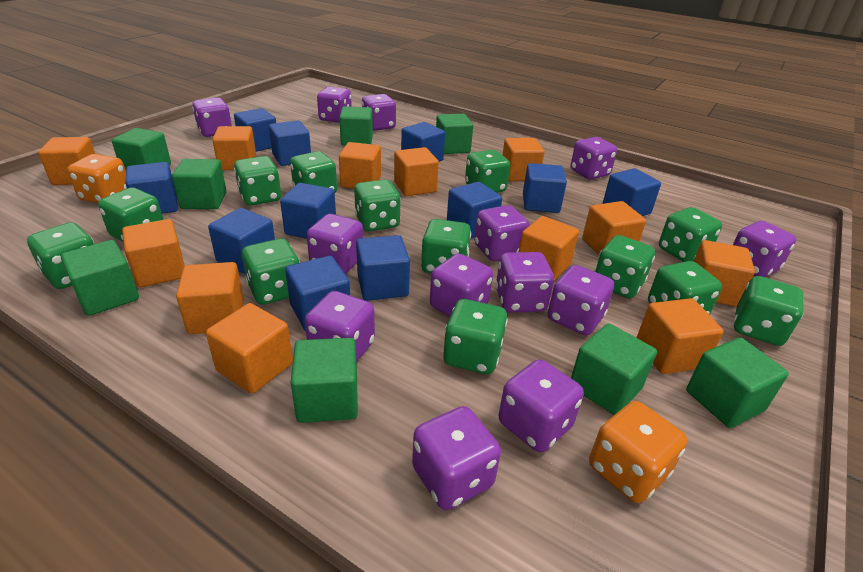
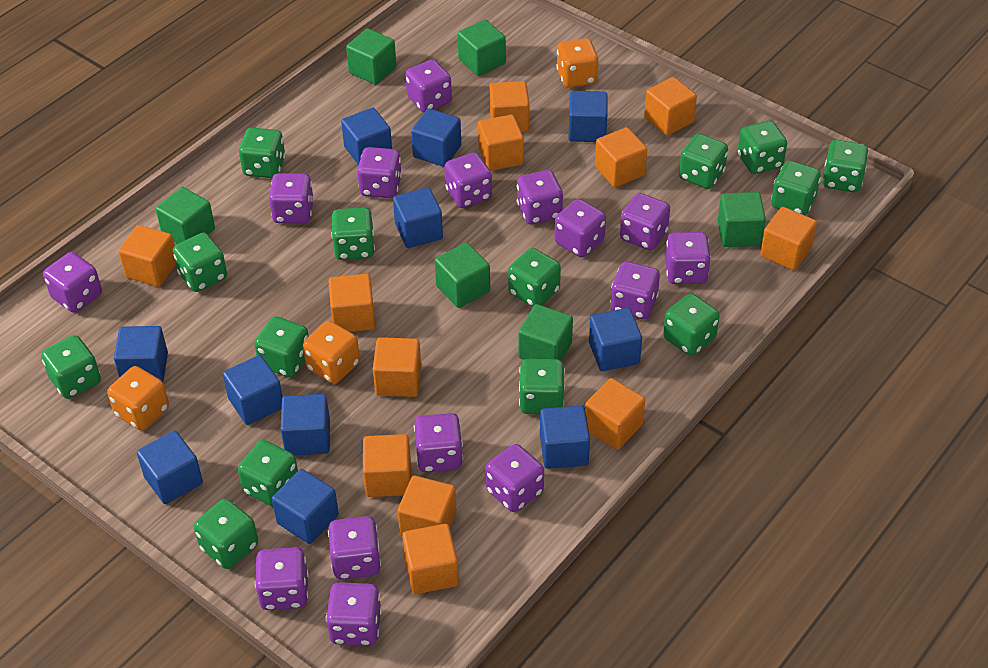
green cube: 8 -> 6
green dice: 13 -> 14
orange dice: 2 -> 3
purple dice: 13 -> 15

